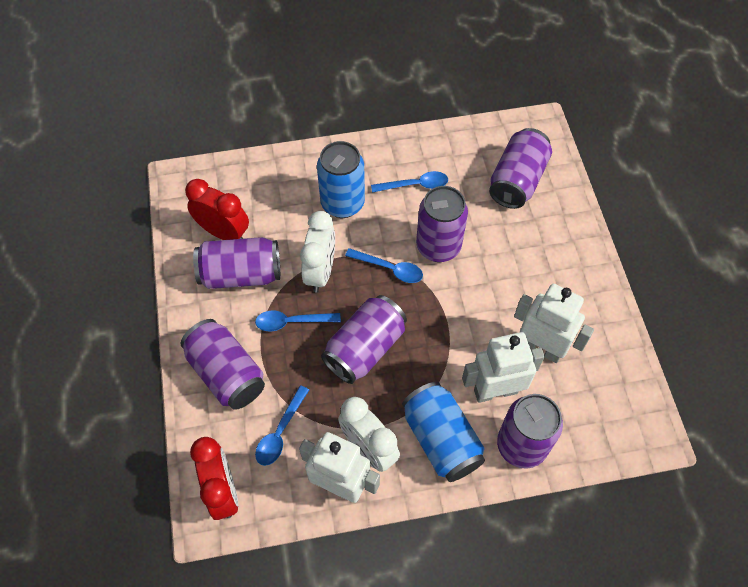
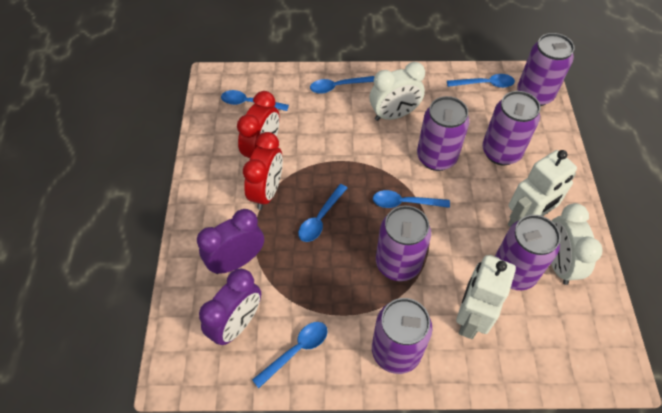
blue can: 2 -> 0
blue spoon: 4 -> 6
purple clock: 0 -> 2
white robot: 3 -> 2

